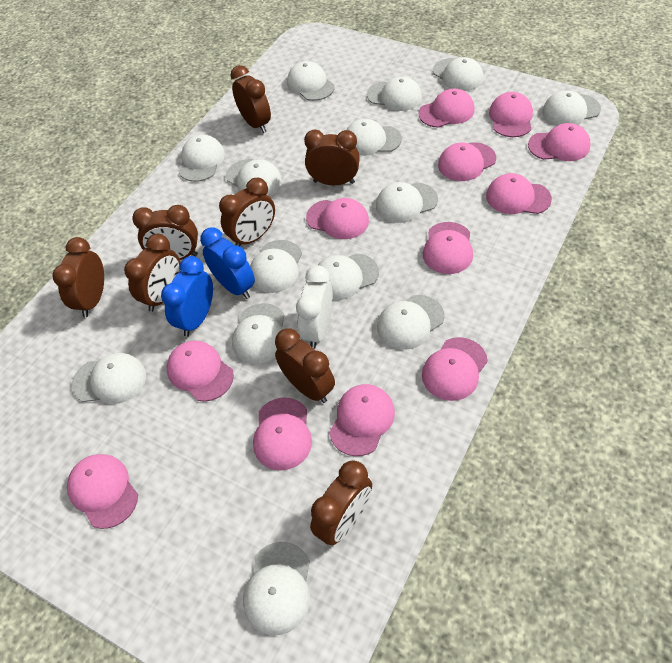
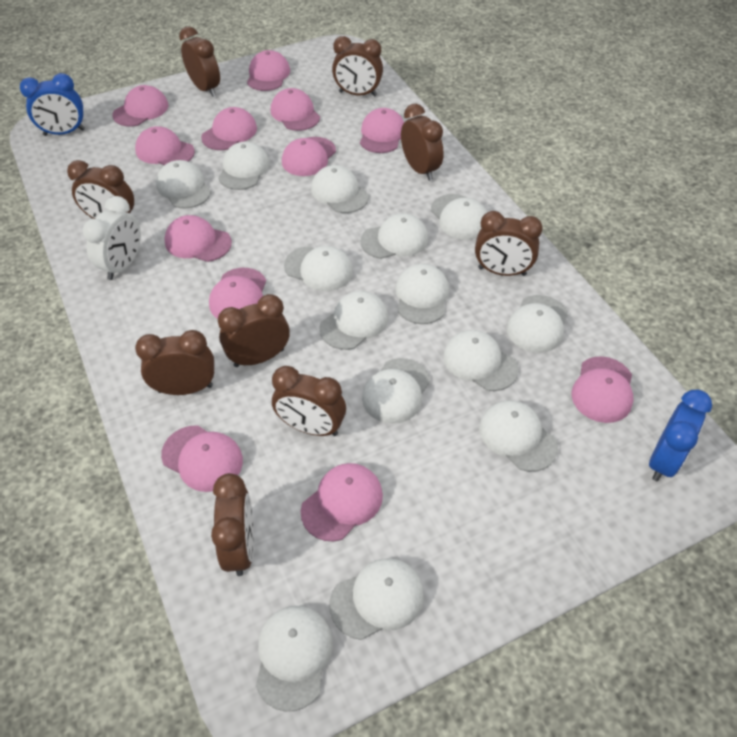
brown clock: 8 -> 9

